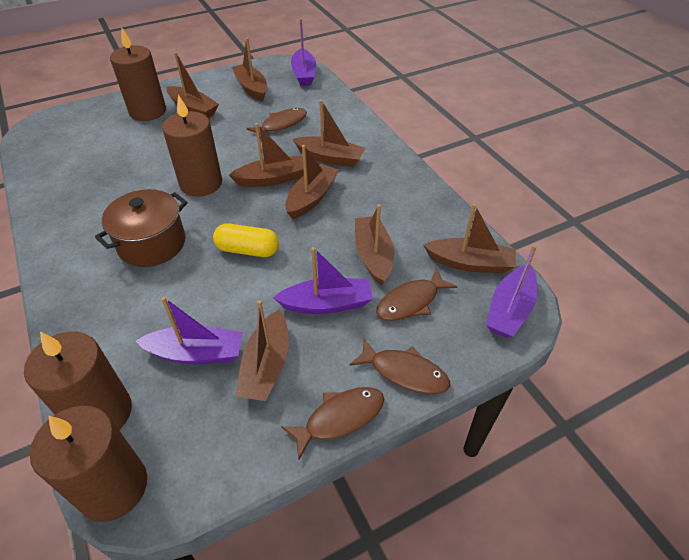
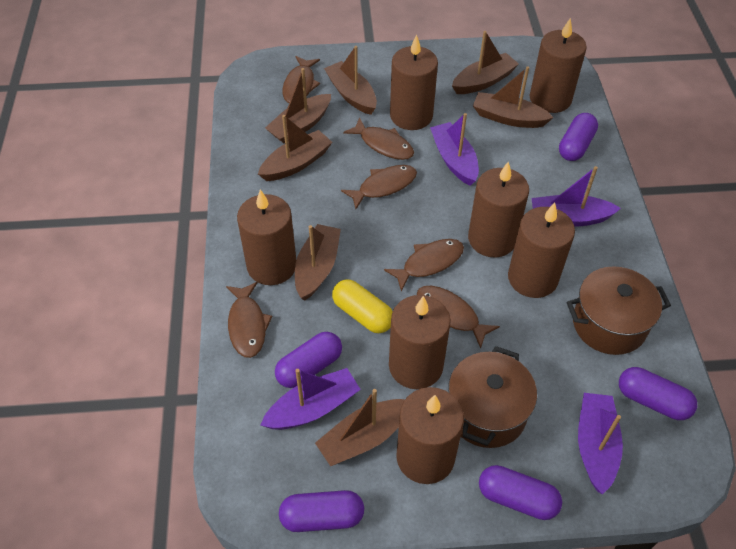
brown boat: 8 -> 7
brown candle: 4 -> 7
brown fish: 4 -> 6
brown pot: 1 -> 2
purple capsule: 0 -> 5

